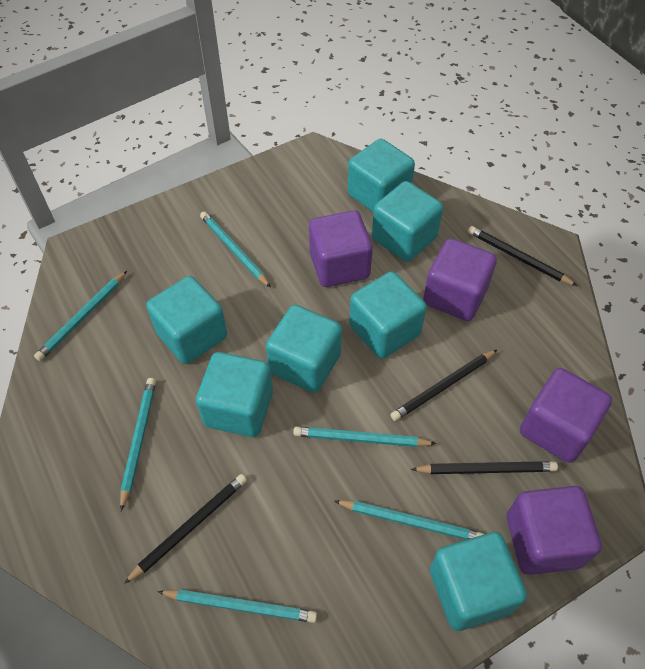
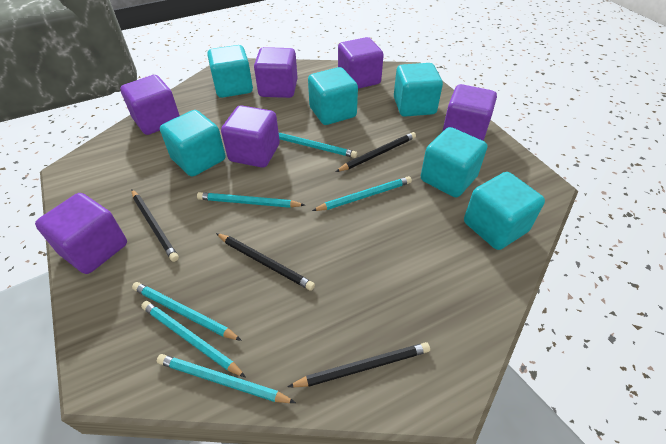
purple cube: 4 -> 6
turquoise cube: 7 -> 6

